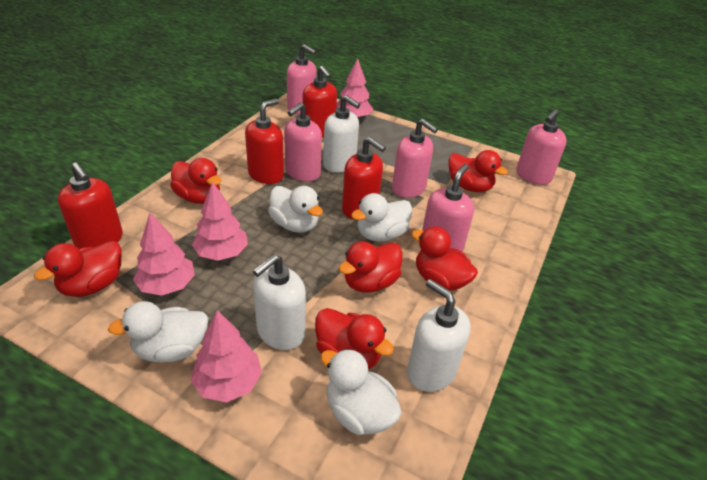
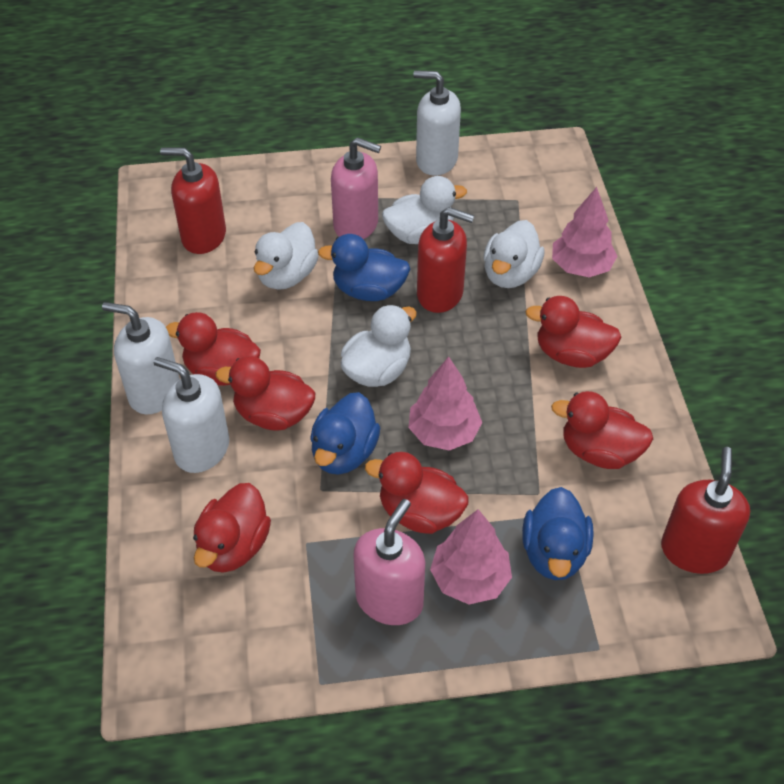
blue duck: 0 -> 3
pink soap dispenser: 5 -> 2
pink tree: 4 -> 3
red soap dispenser: 4 -> 3

